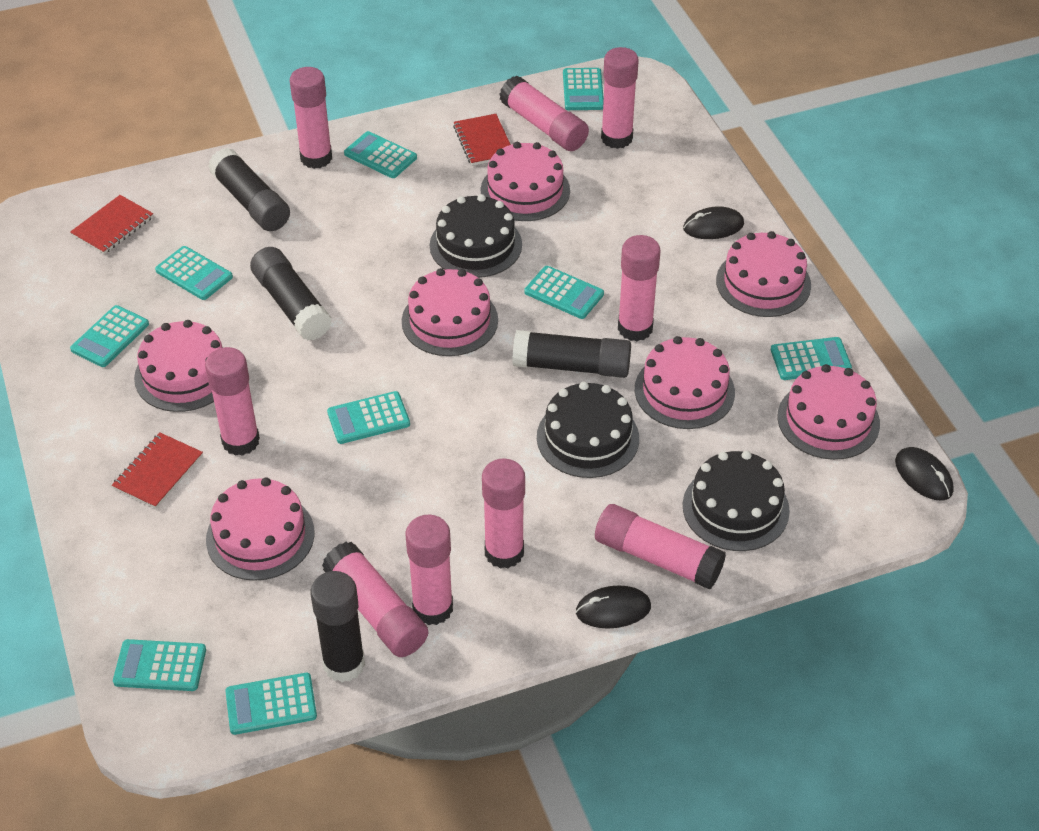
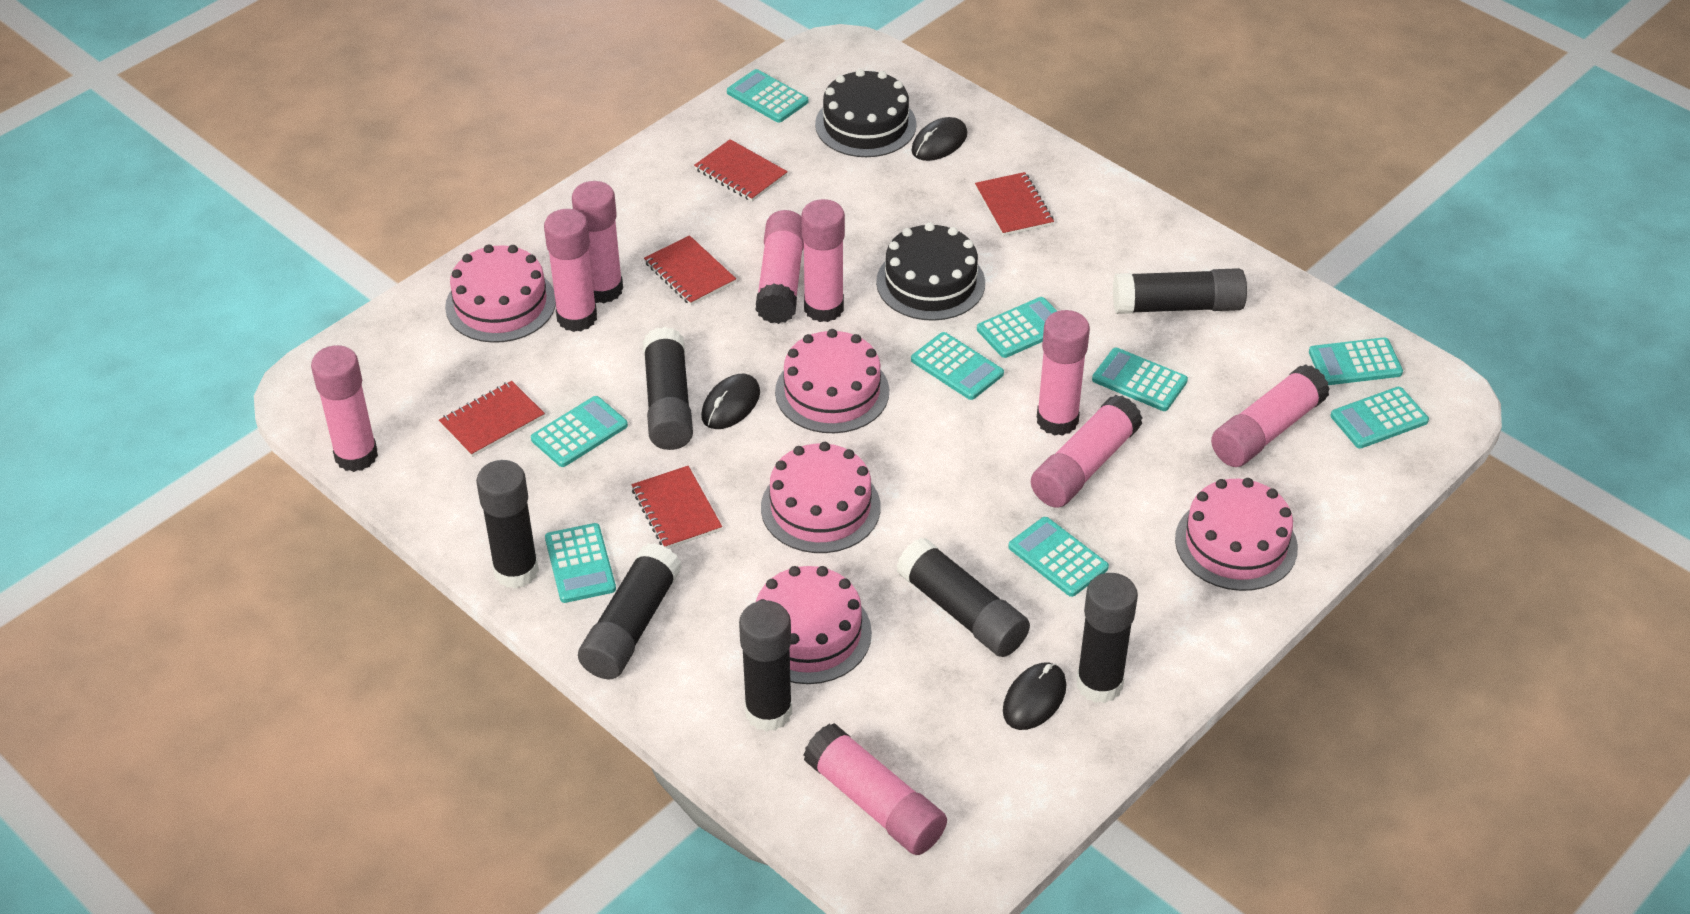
black cake: 3 -> 2
black glue stick: 4 -> 7
pink cake: 7 -> 5
red notebook: 3 -> 5

